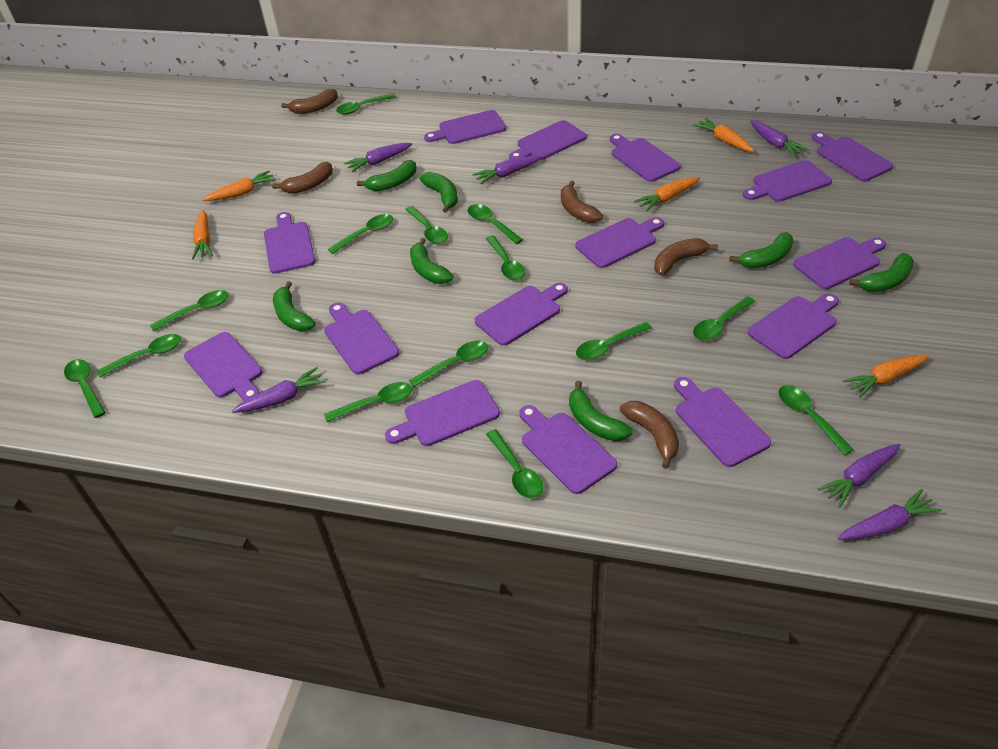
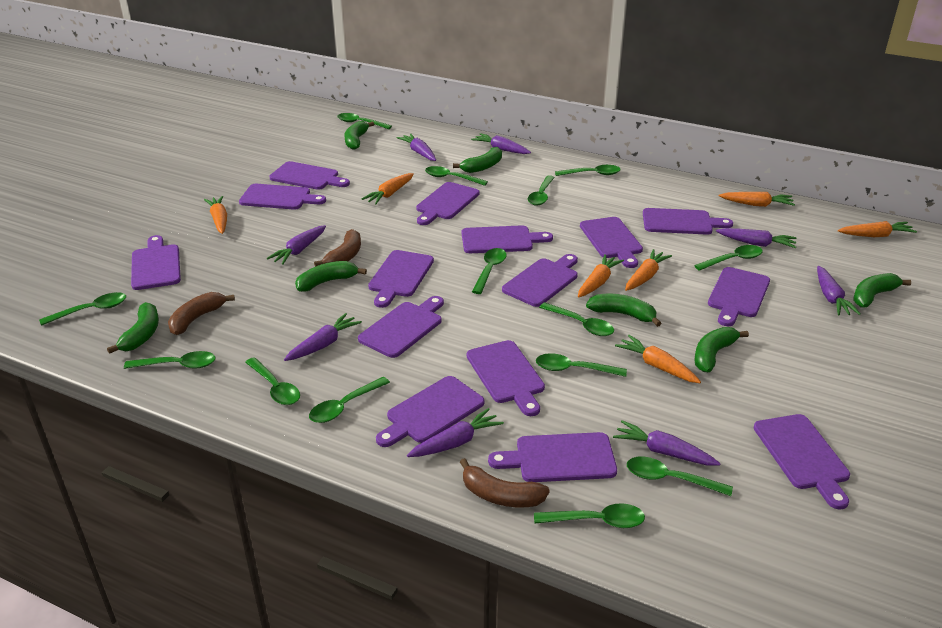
brown banana: 5 -> 3
orange carrot: 5 -> 7
purple carrot: 6 -> 8

